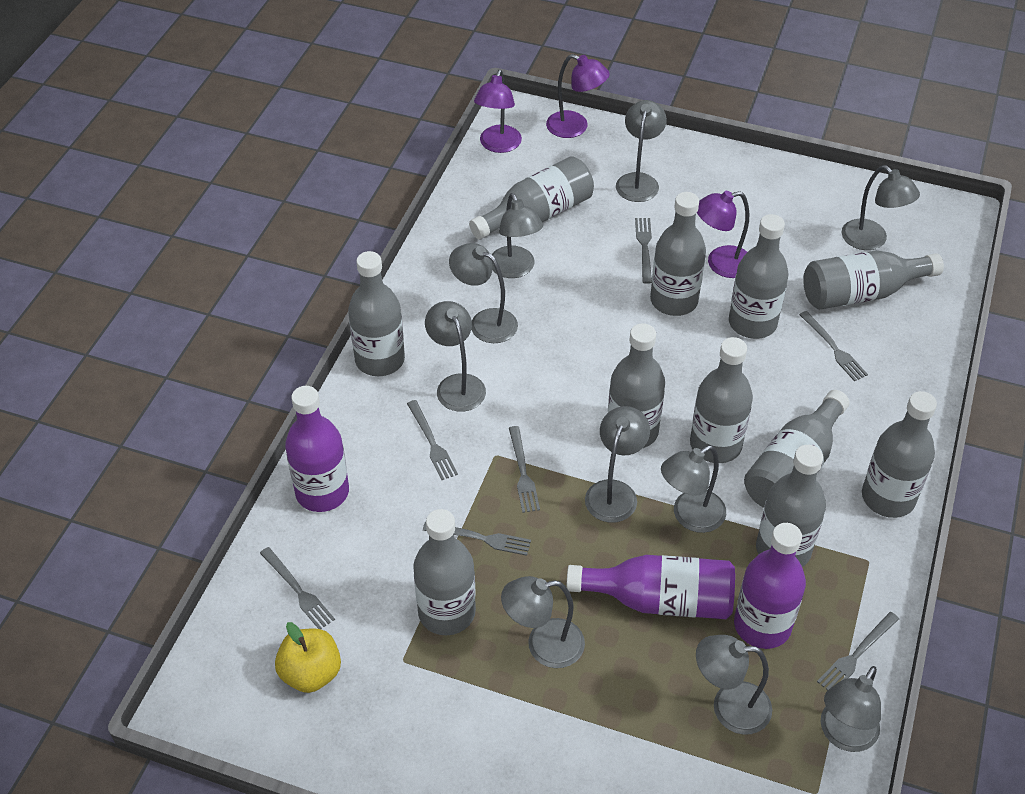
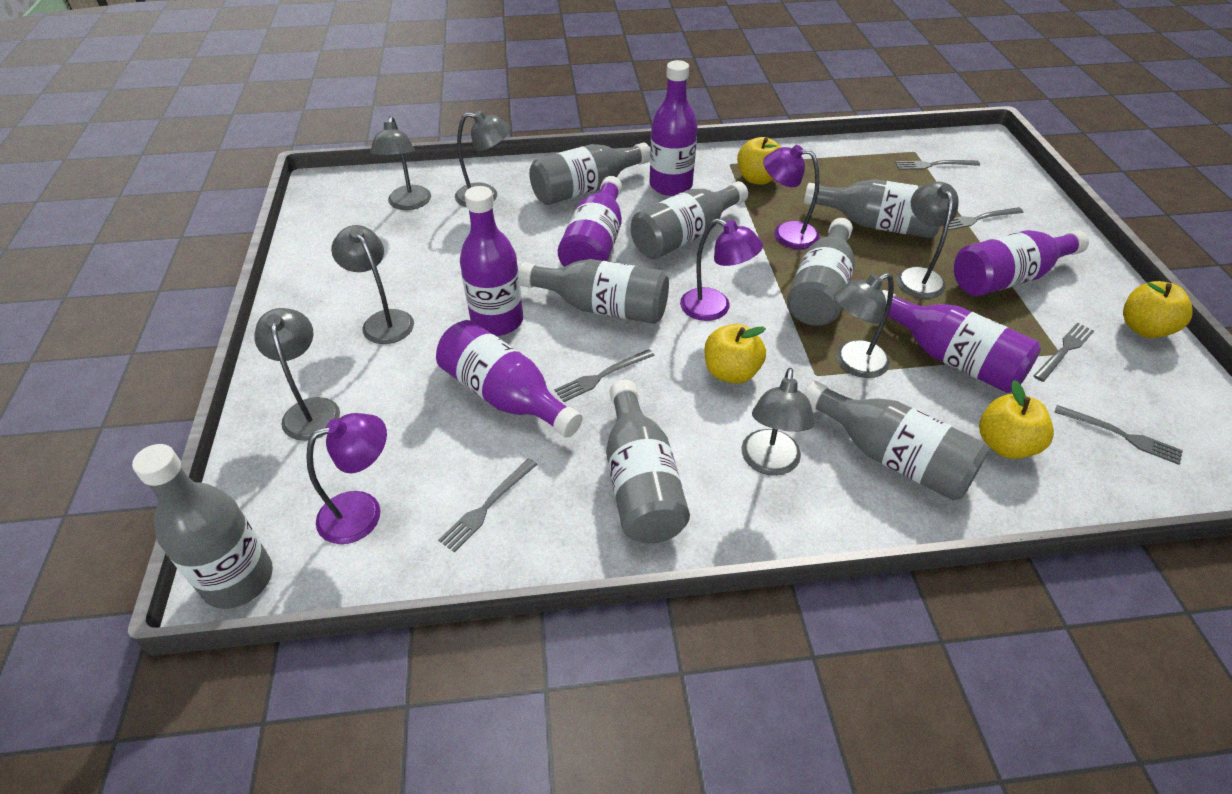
grey bottle: 11 -> 8
grey fork: 7 -> 6
grey lamp: 10 -> 7
purple bottle: 3 -> 6
yellow apple: 1 -> 4

